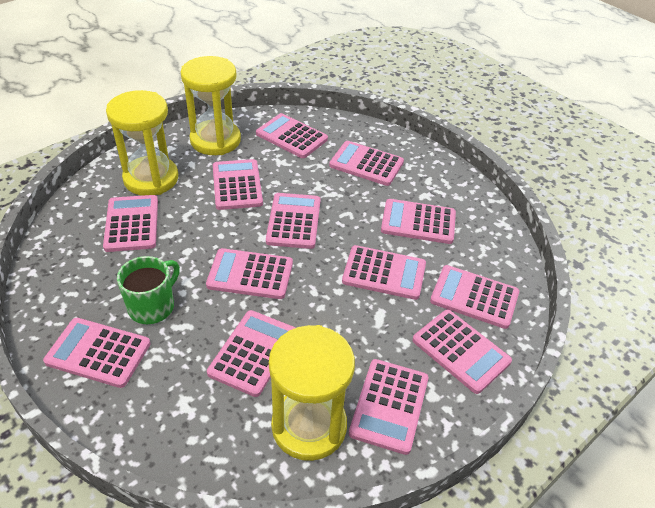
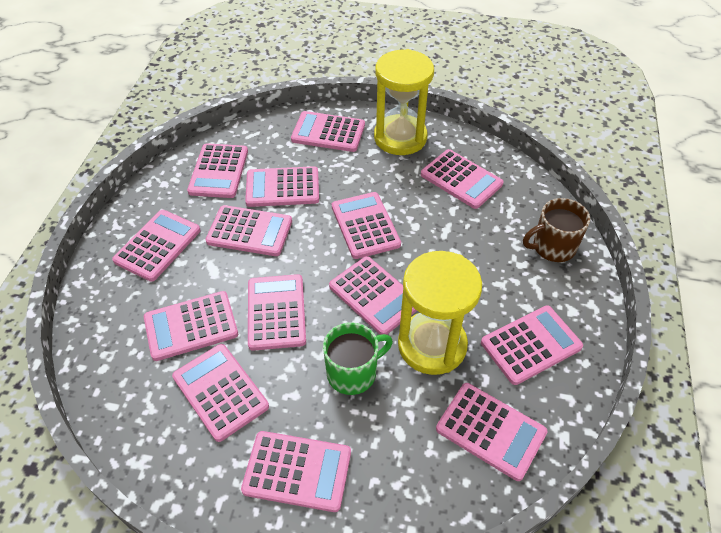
brown mug: 0 -> 1
pink calculator: 13 -> 14
yellow hourglass: 3 -> 2

